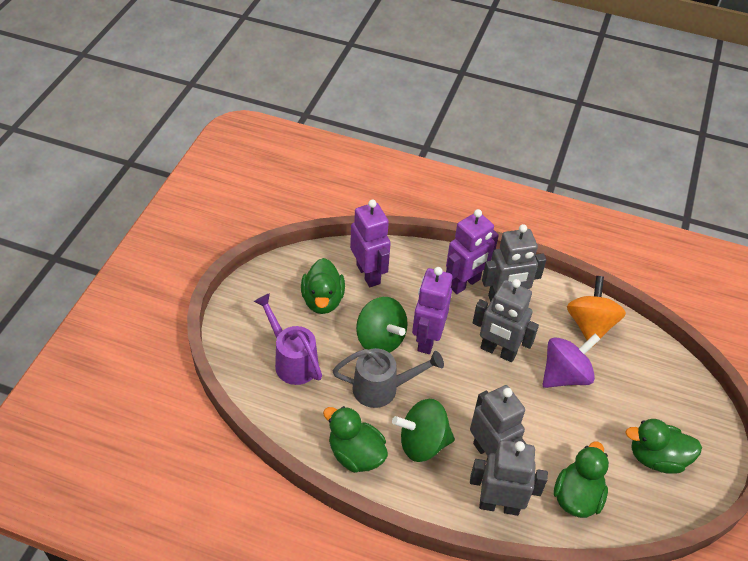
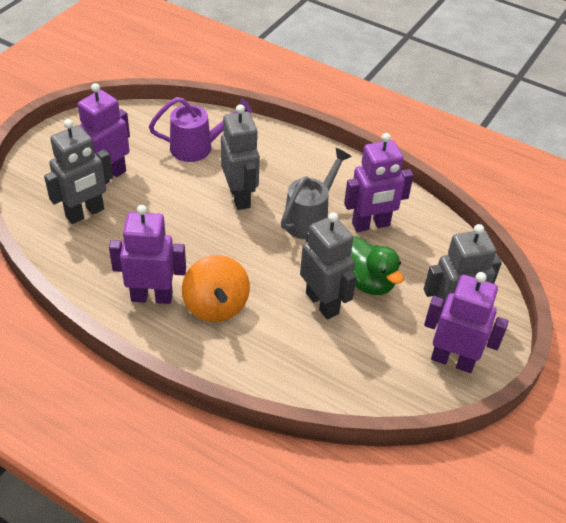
green duck: 4 -> 1
green spinning top: 2 -> 0
purple robot: 3 -> 4
purple spinning top: 1 -> 0

